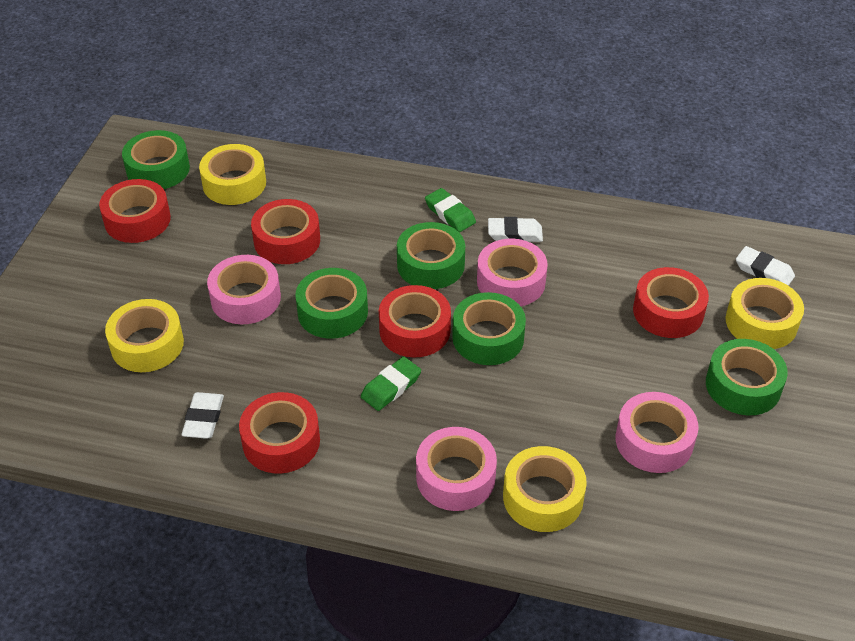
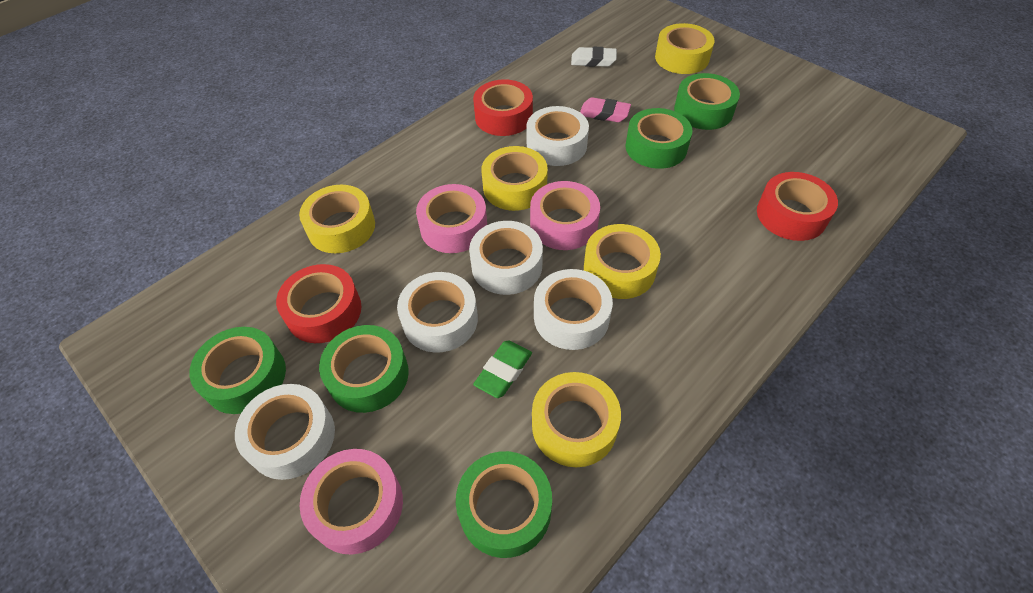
green eraser: 2 -> 1
pink eraser: 0 -> 1
pink tape: 4 -> 3
red tape: 5 -> 3
white eraser: 3 -> 1
white tape: 0 -> 5
yellow tape: 4 -> 5

